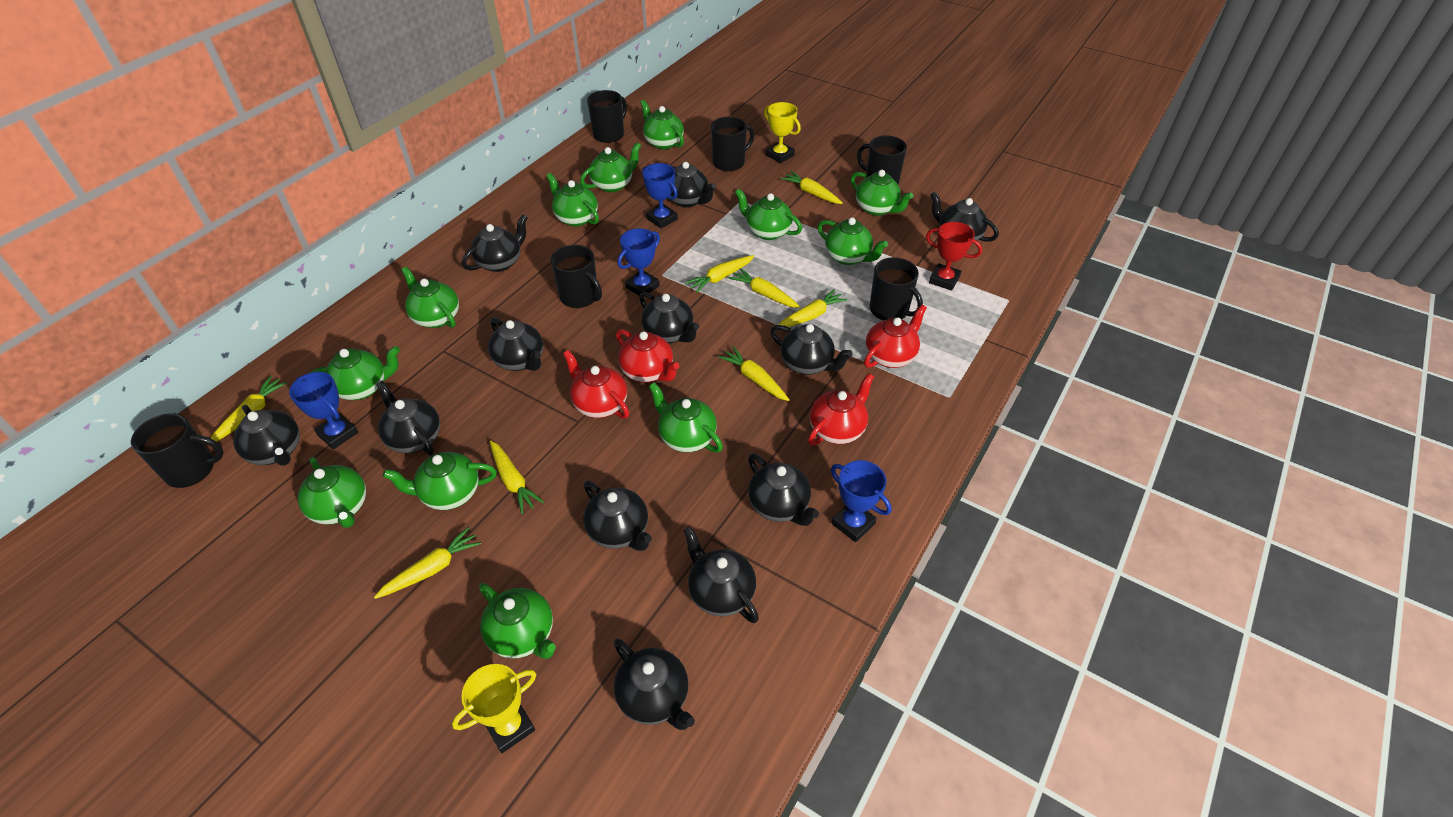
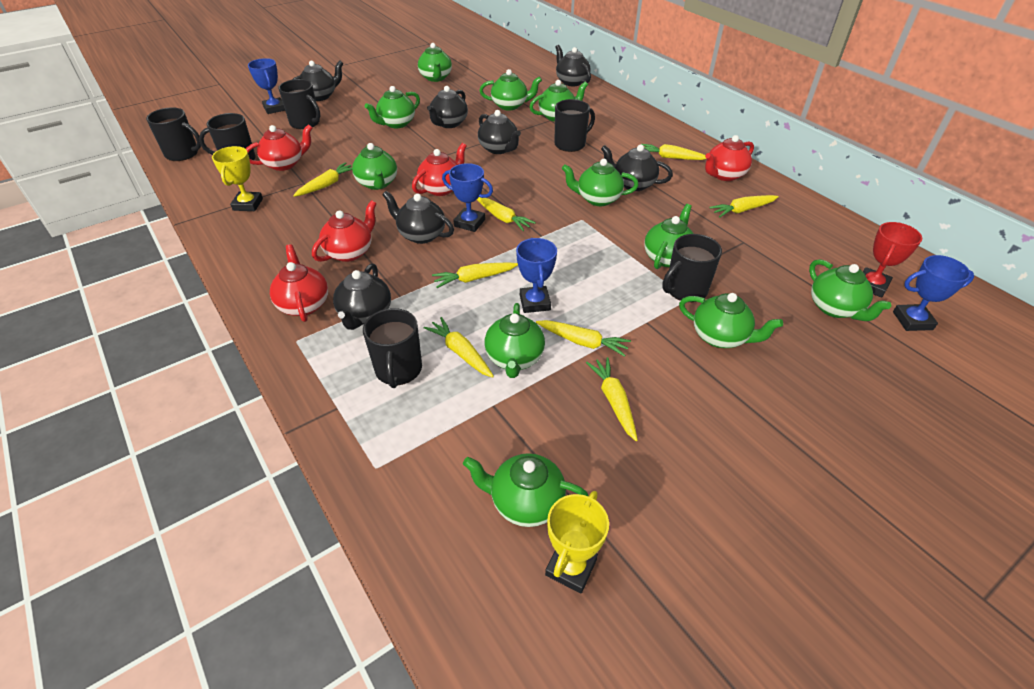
black teapot: 12 -> 7
green teapot: 12 -> 11
red teapot: 4 -> 5

